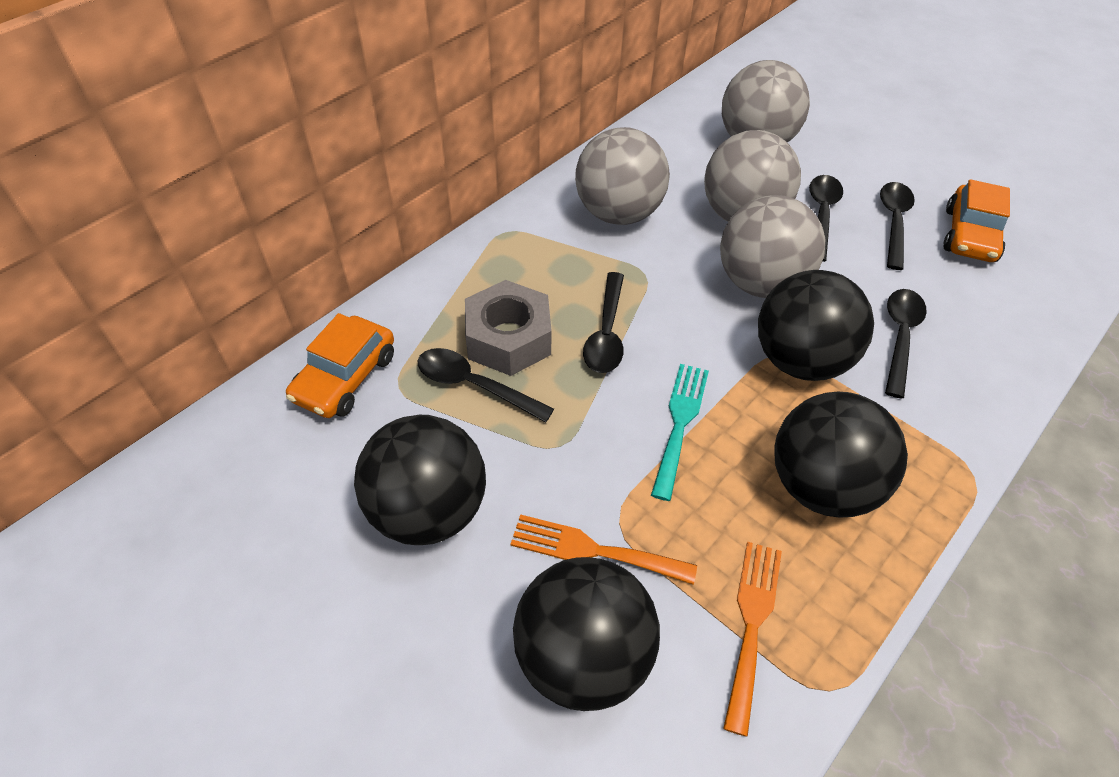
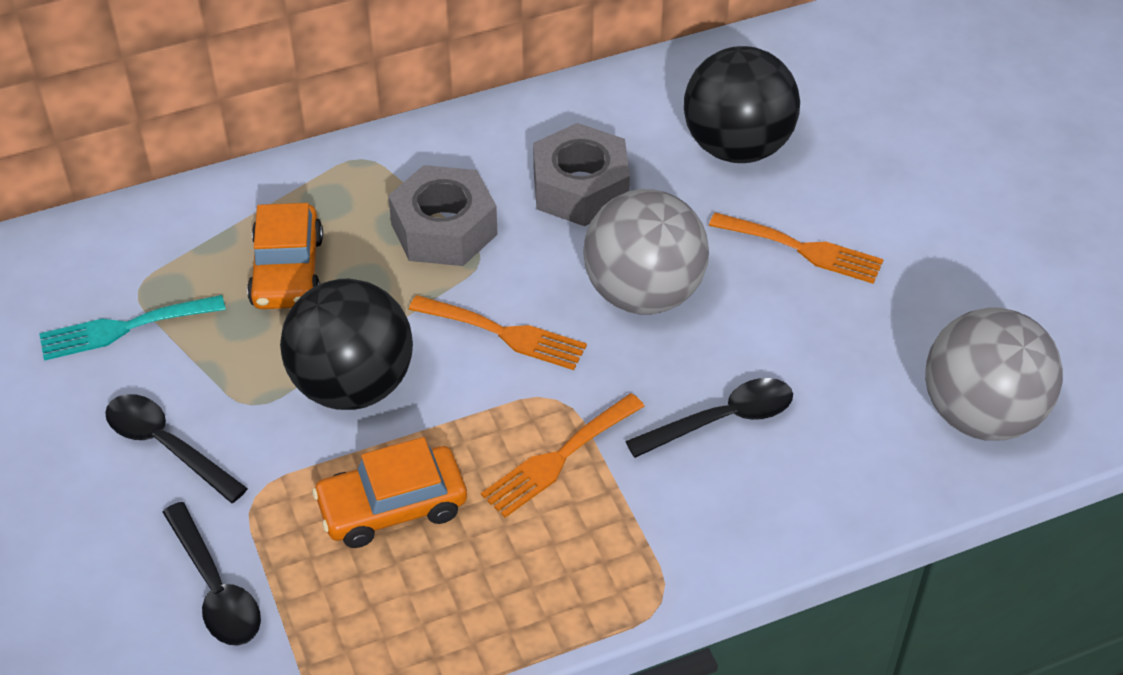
black ball: 4 -> 2
black spoon: 5 -> 3
grey ball: 4 -> 2
grey nut: 1 -> 2
orange fork: 2 -> 3

